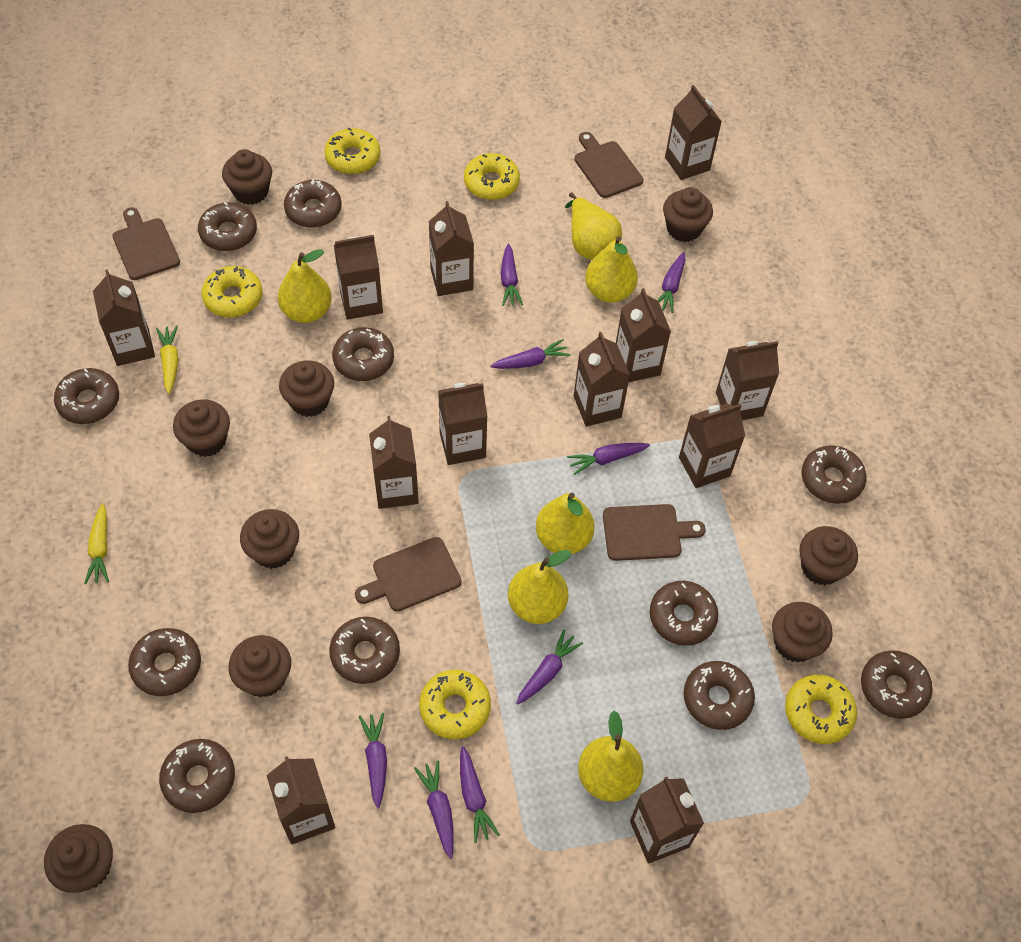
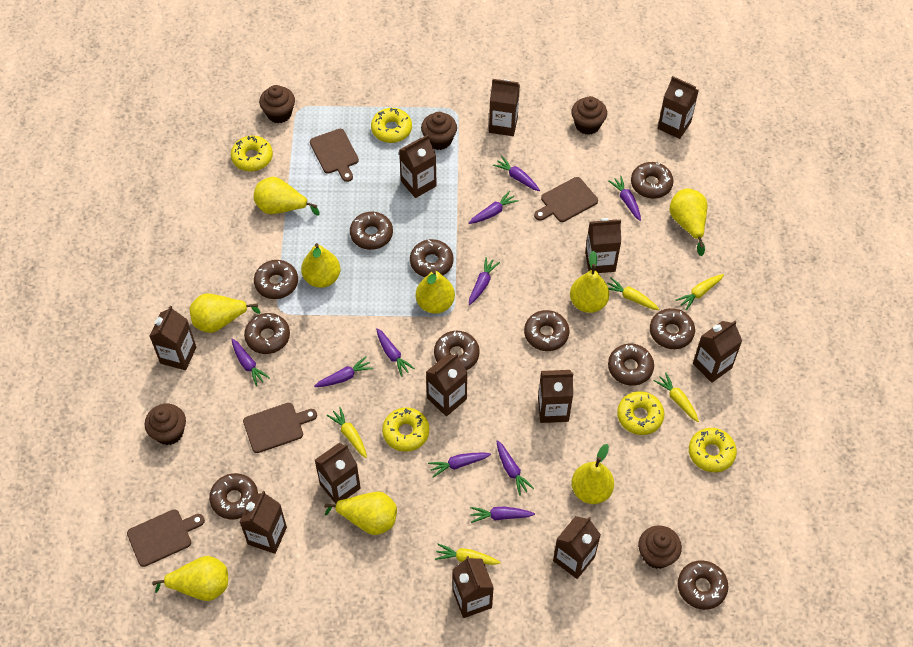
brown cupcake: 9 -> 5
purple carrot: 8 -> 10
yellow carrot: 2 -> 5
yellow pear: 6 -> 9

